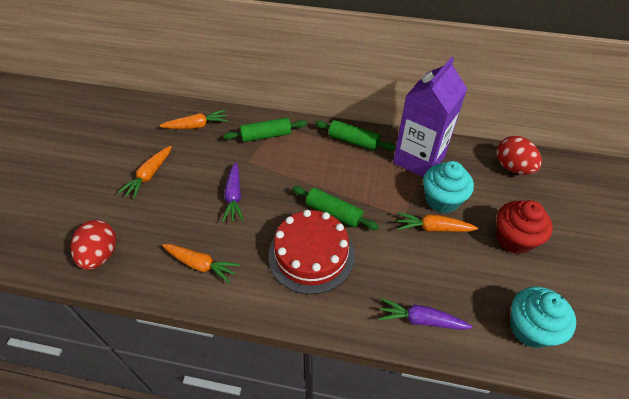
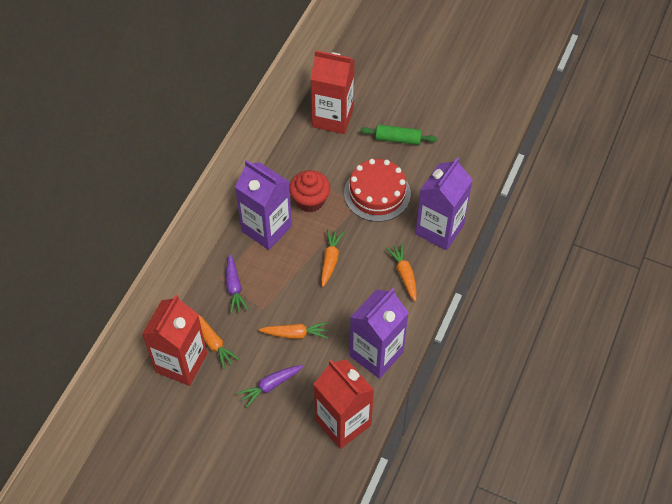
green rolling pin: 3 -> 1
purple carton: 1 -> 3
red carton: 0 -> 3
red egg: 2 -> 0
turquoise cupcake: 2 -> 0

